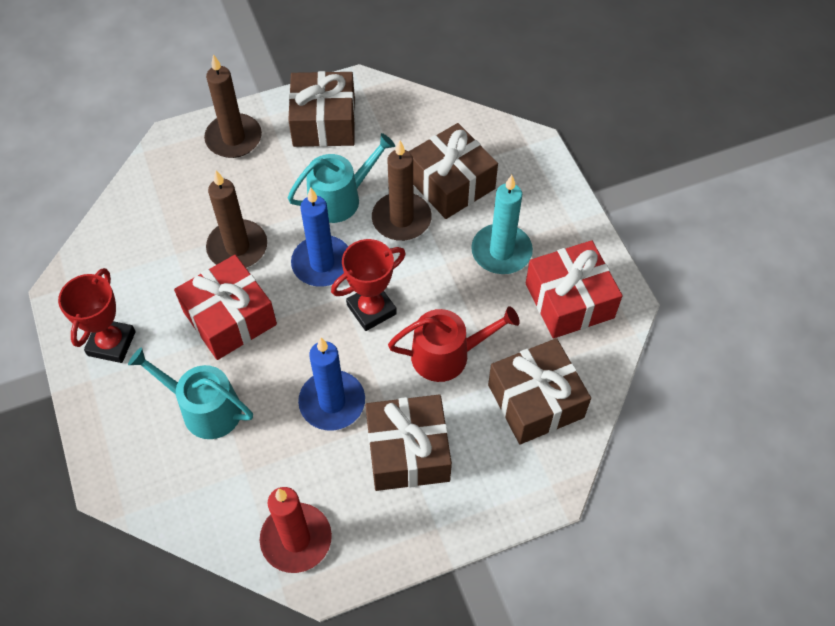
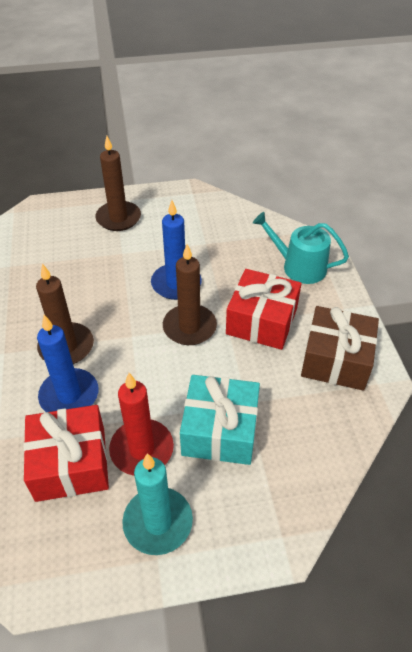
brown gift: 4 -> 1
red trophy: 2 -> 0
red watering can: 1 -> 0
turquoise gift: 0 -> 1
turquoise watering can: 2 -> 1

